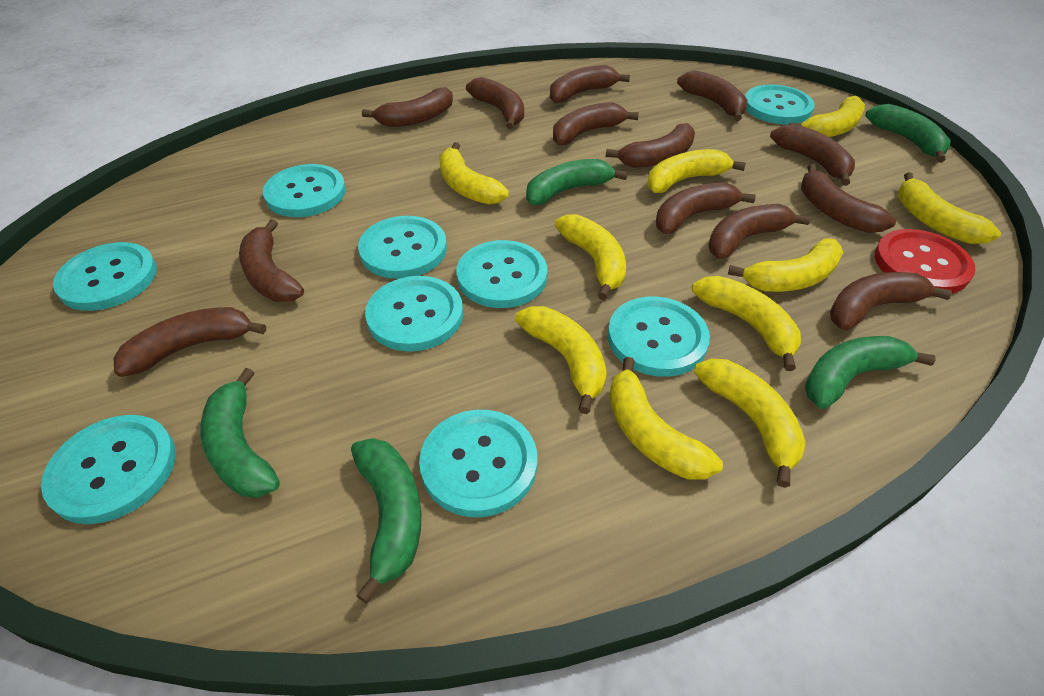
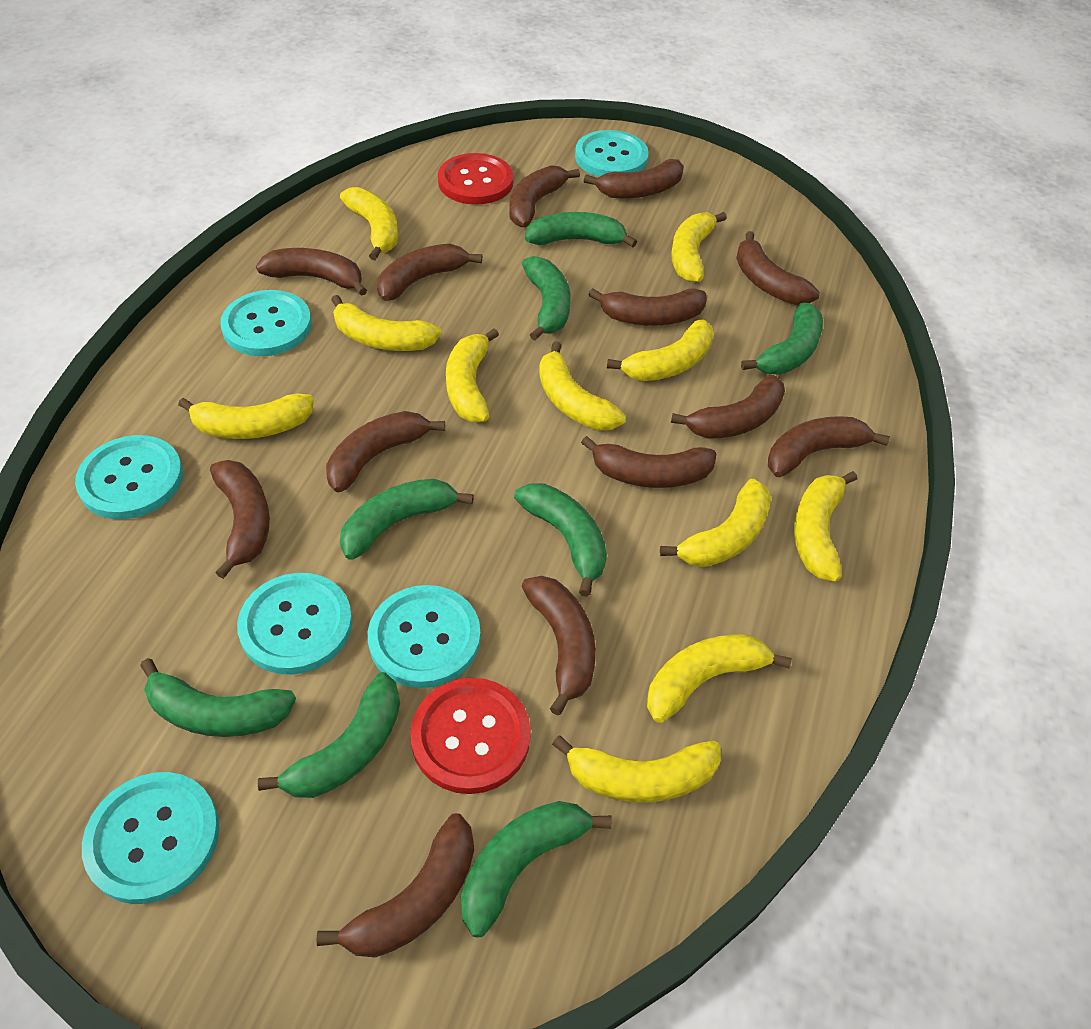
green banana: 5 -> 8
red button: 1 -> 2
turquoise button: 9 -> 6
yellow banana: 10 -> 11

